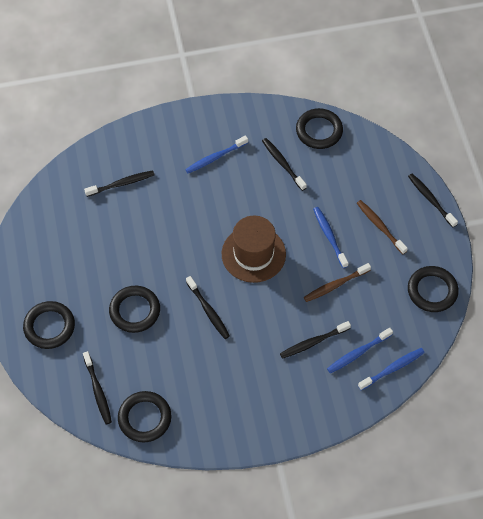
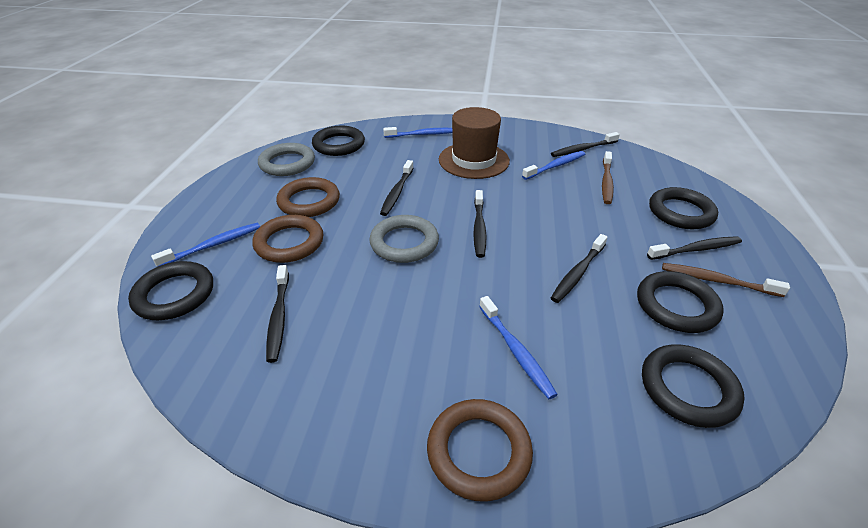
brown ring: 0 -> 3
grey ring: 0 -> 2

